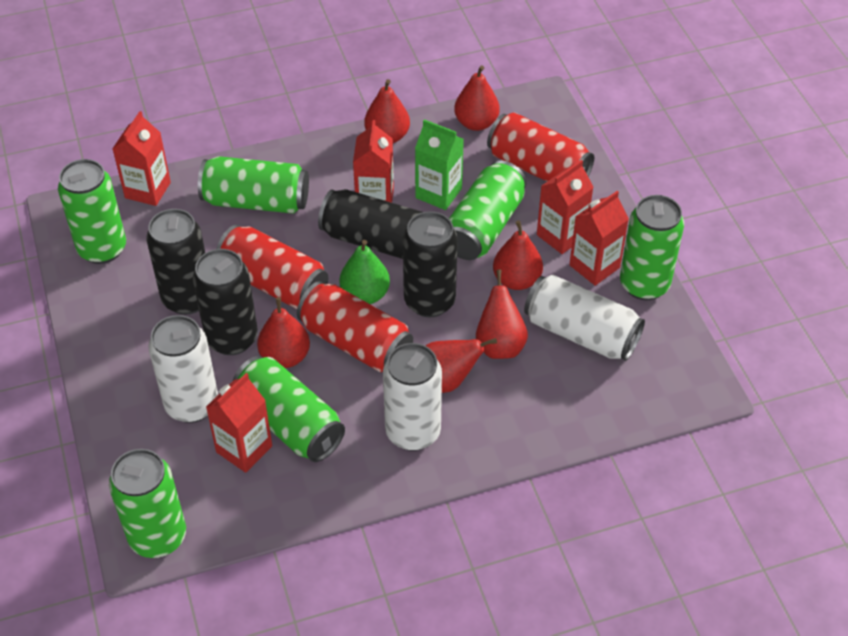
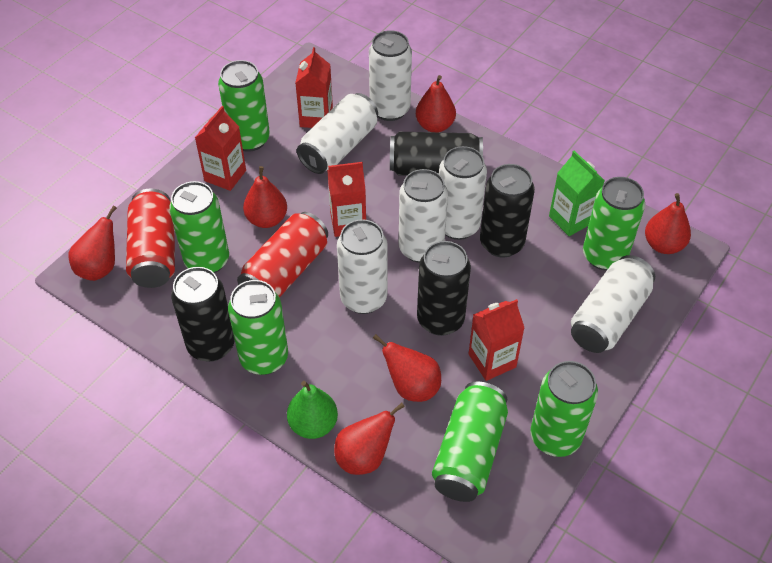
red can: 3 -> 2
red carton: 5 -> 4
white can: 3 -> 6

